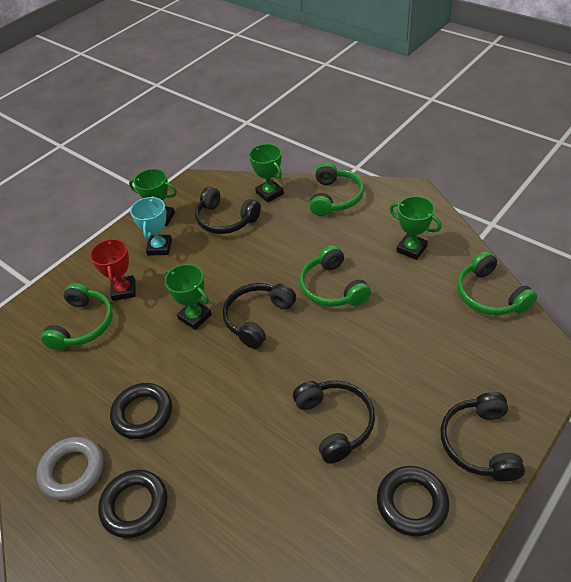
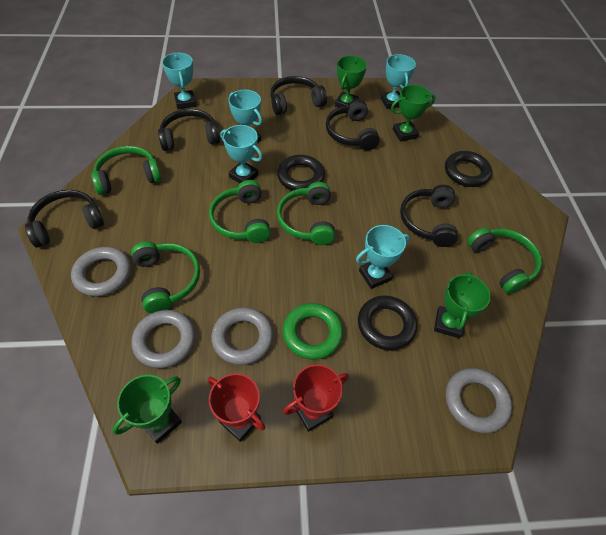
black headphones: 4 -> 5
green headphones: 4 -> 5
green ring: 0 -> 1
grey ring: 1 -> 4
red trophy: 1 -> 2
turquoise trophy: 1 -> 5

